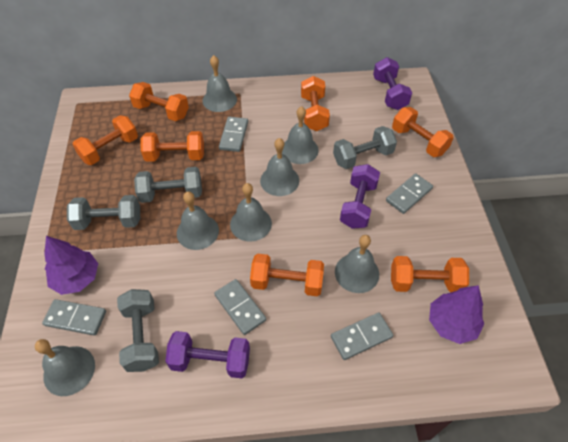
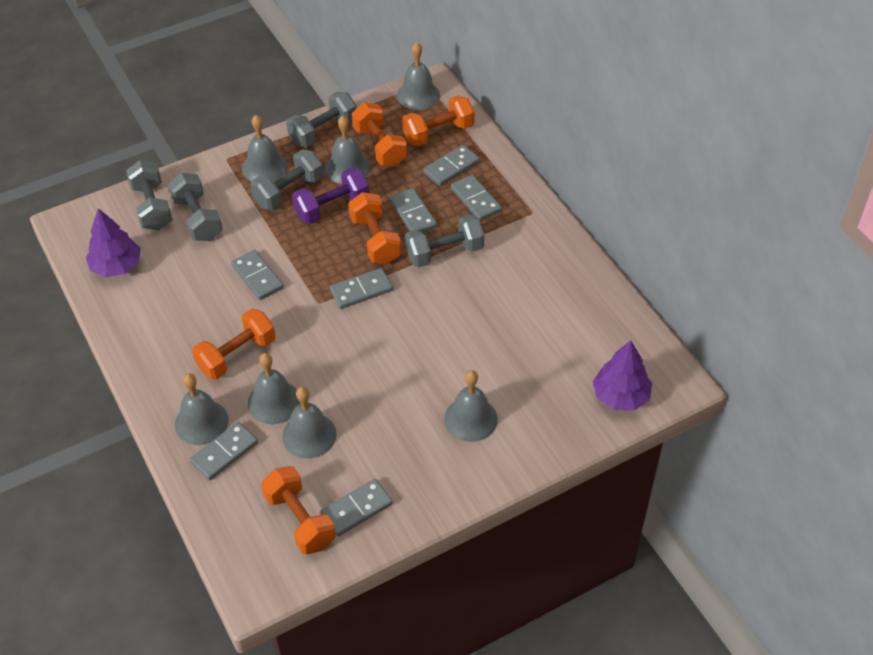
grey domino: 5 -> 7
grey dumbbell: 4 -> 5
orange dumbbell: 7 -> 5
purple dumbbell: 3 -> 1

